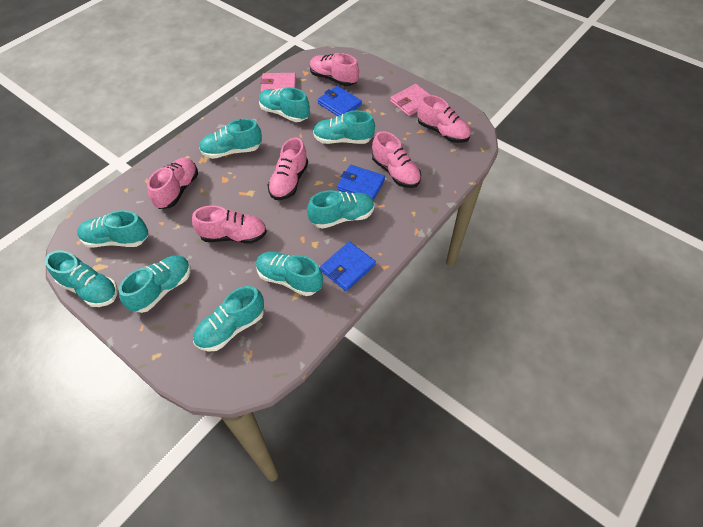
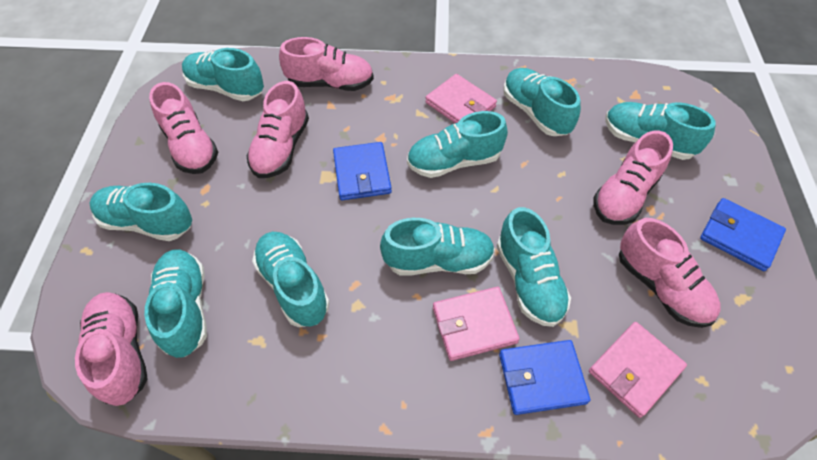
pink wallet: 2 -> 3

